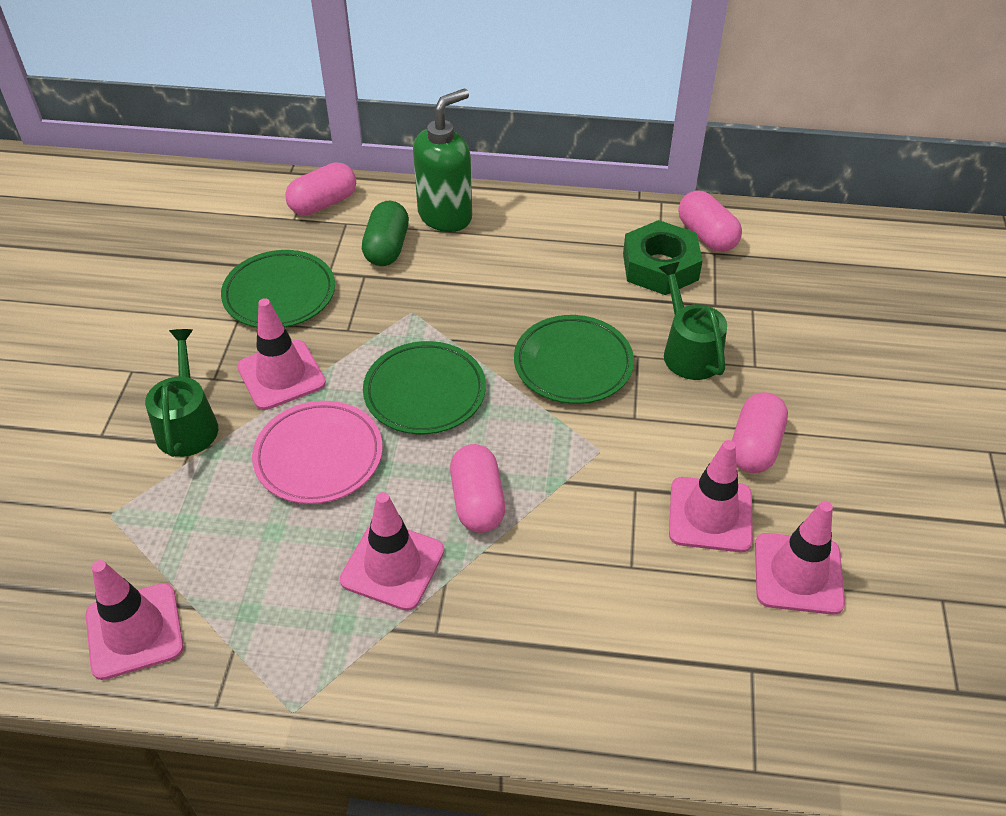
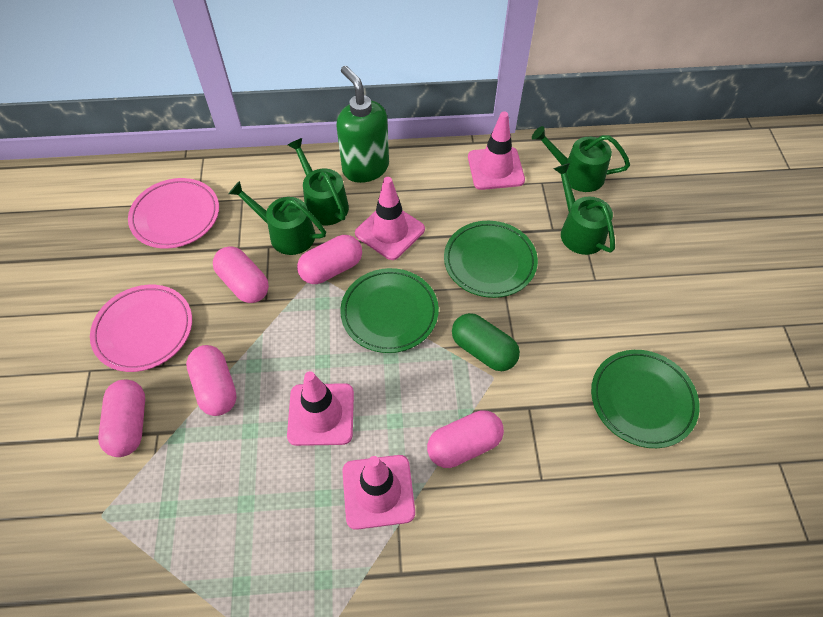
green nut: 1 -> 0
green watering can: 2 -> 4
pink capsule: 4 -> 5
pink plate: 1 -> 2
pink traffic cone: 5 -> 4

